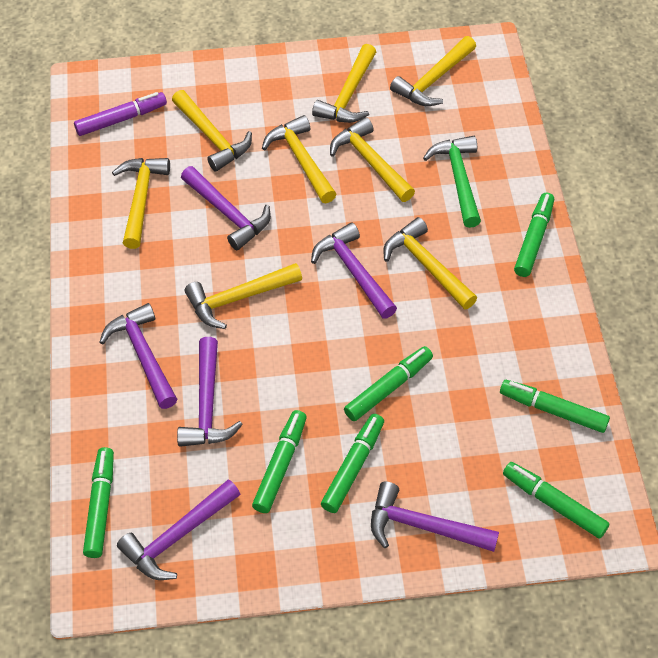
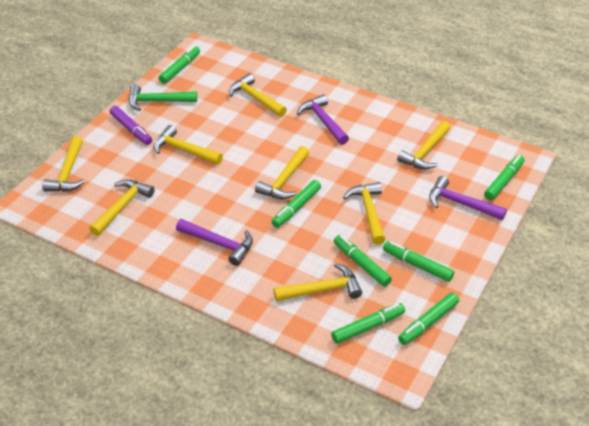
purple hammer: 6 -> 3

